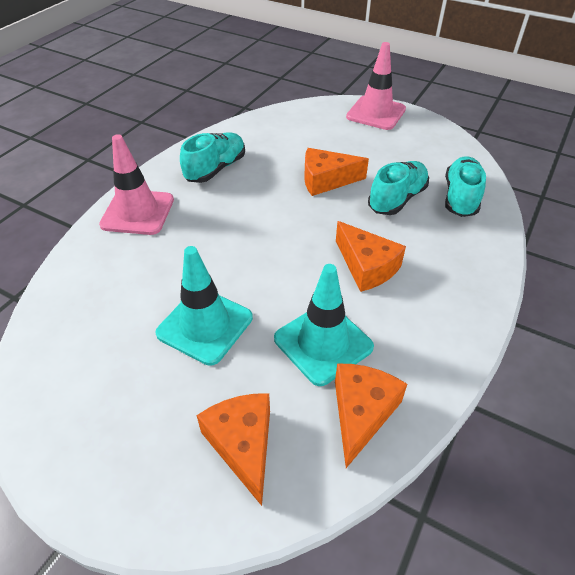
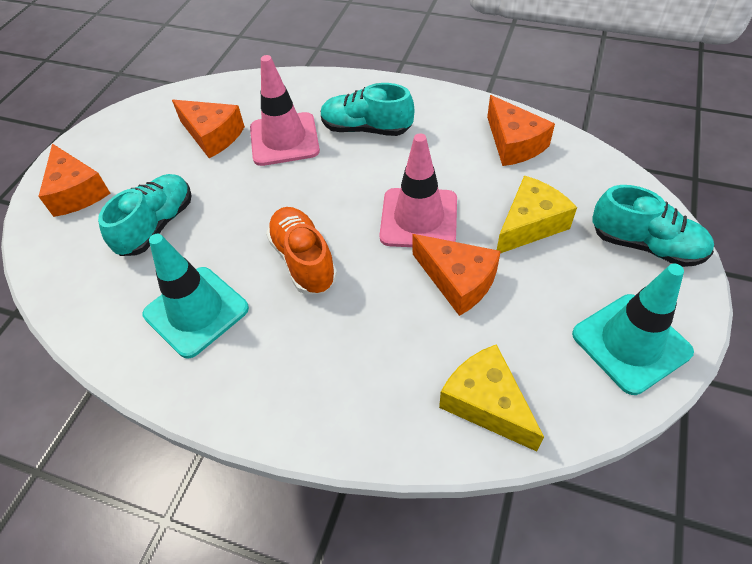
orange shoe: 0 -> 1
yellow cheese: 0 -> 2

